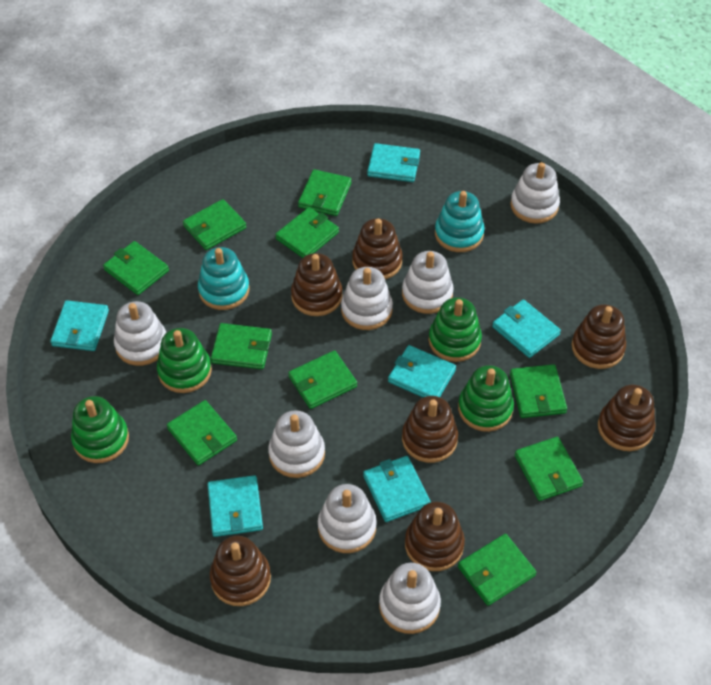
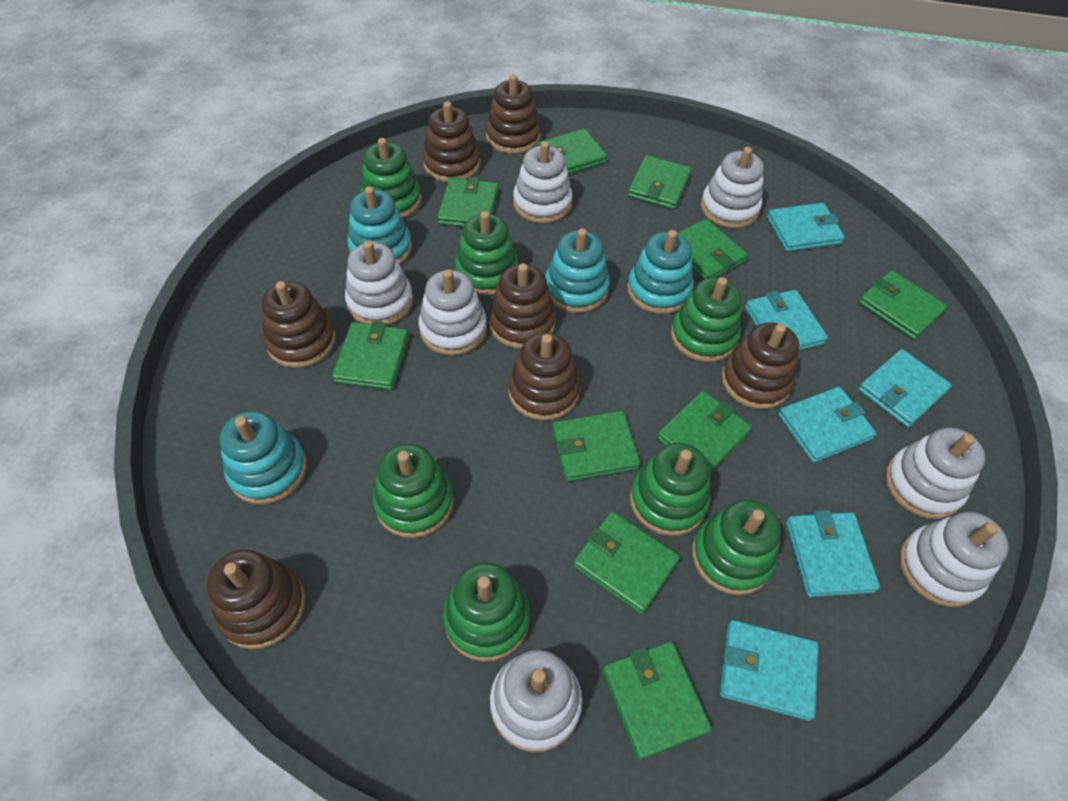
green stacking toy: 4 -> 7
turquoise stacking toy: 2 -> 4

